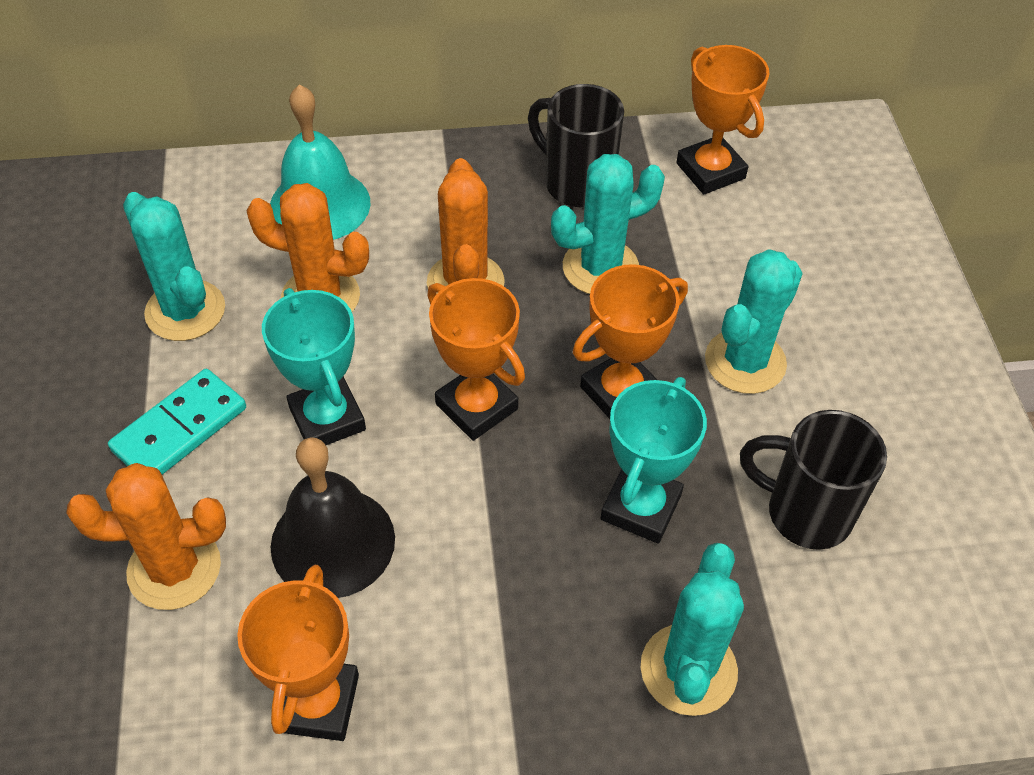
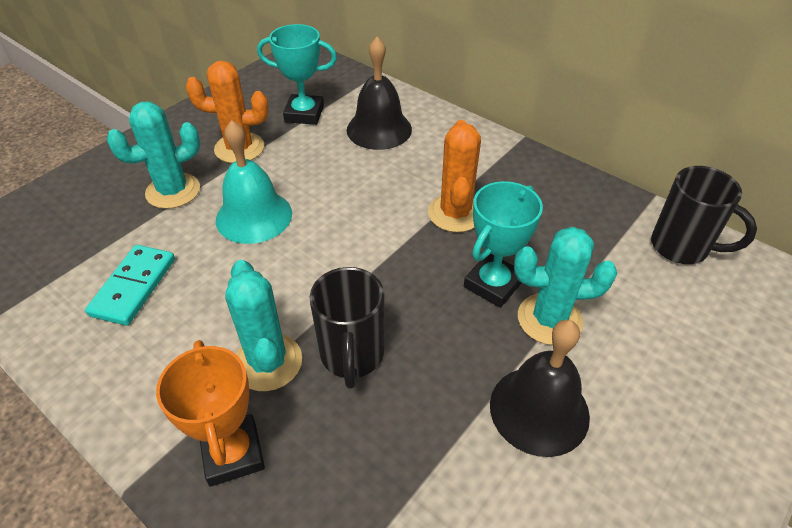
black bell: 1 -> 2
orange cactus: 3 -> 2
orange trophy: 4 -> 1
turquoise cactus: 4 -> 3

